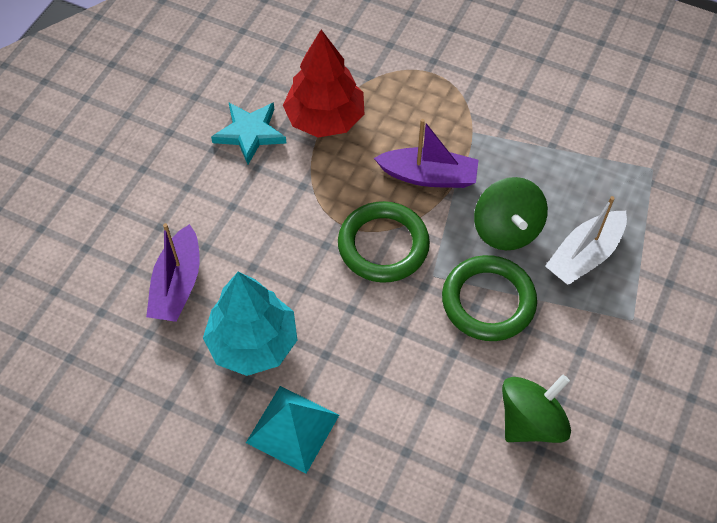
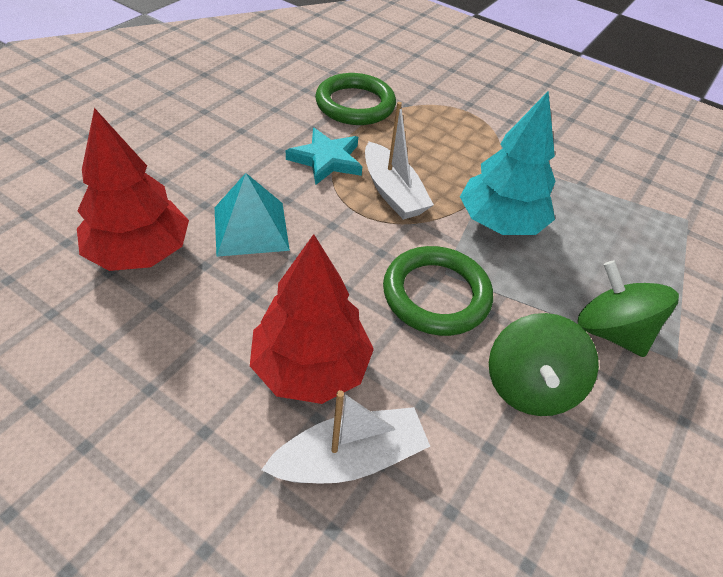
purple boat: 2 -> 0
red tree: 1 -> 2
white boat: 1 -> 2

